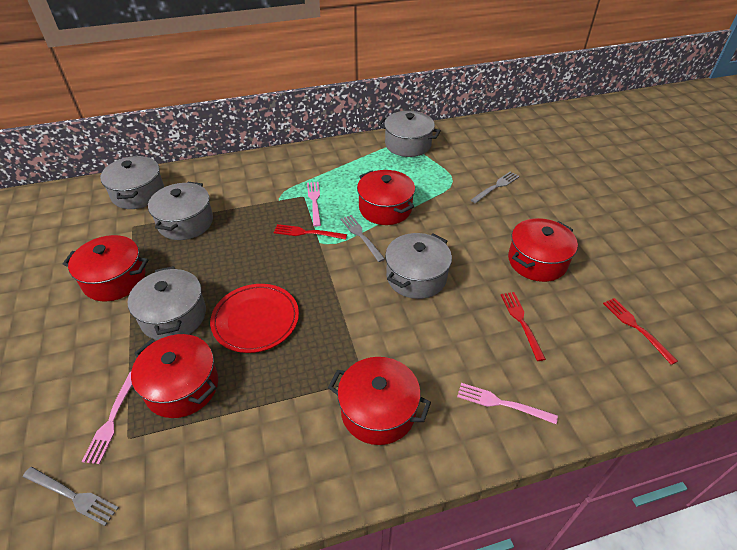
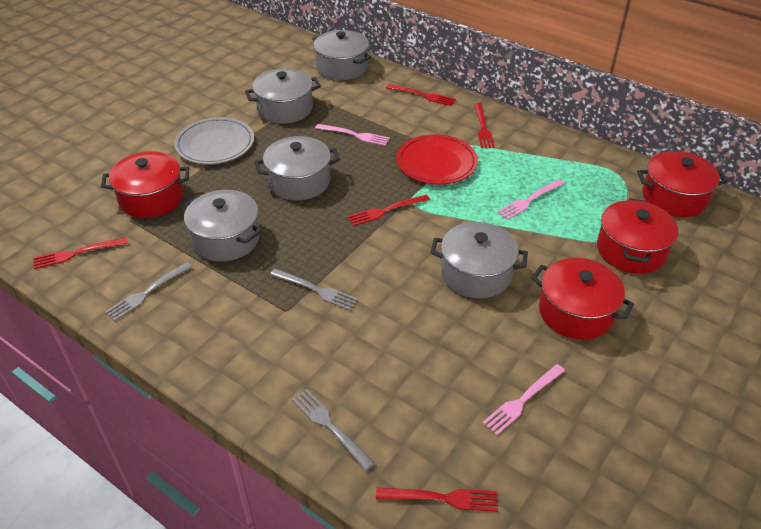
grey plate: 0 -> 1
red fork: 3 -> 5
red pot: 5 -> 4

